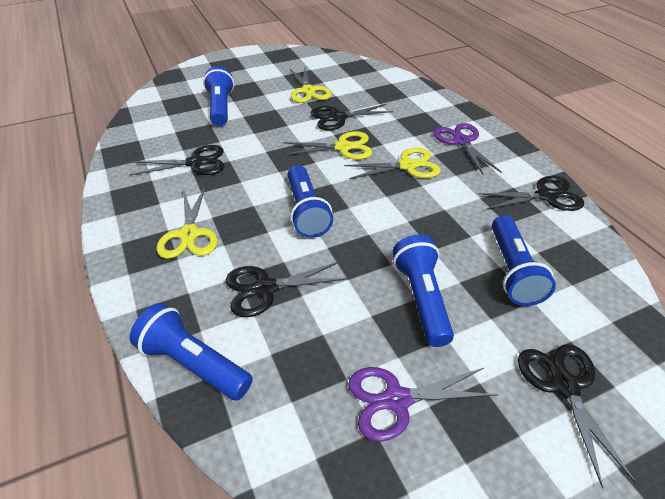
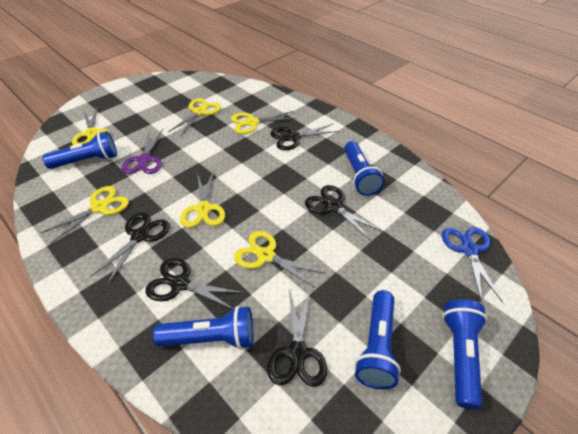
blue scissors: 0 -> 1
purple scissors: 2 -> 1
yellow scissors: 4 -> 6

